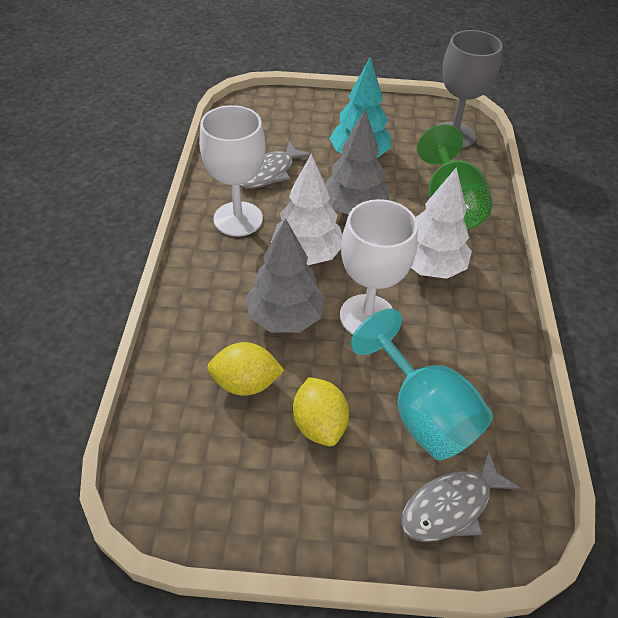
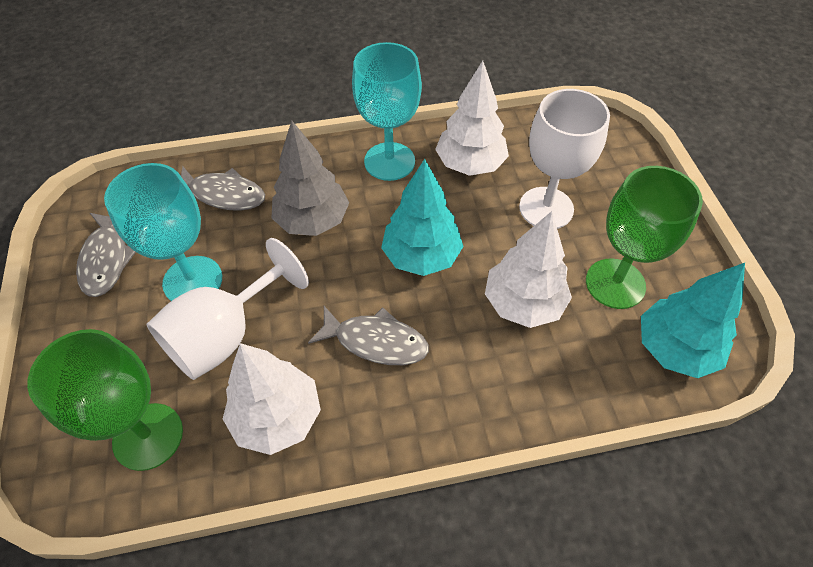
green goblet: 1 -> 2
grey fish: 2 -> 3
grey goblet: 1 -> 0
grey tree: 2 -> 1
turquoise goblet: 1 -> 2
turquoise tree: 1 -> 2
white tree: 2 -> 3
yellow lemon: 2 -> 0

